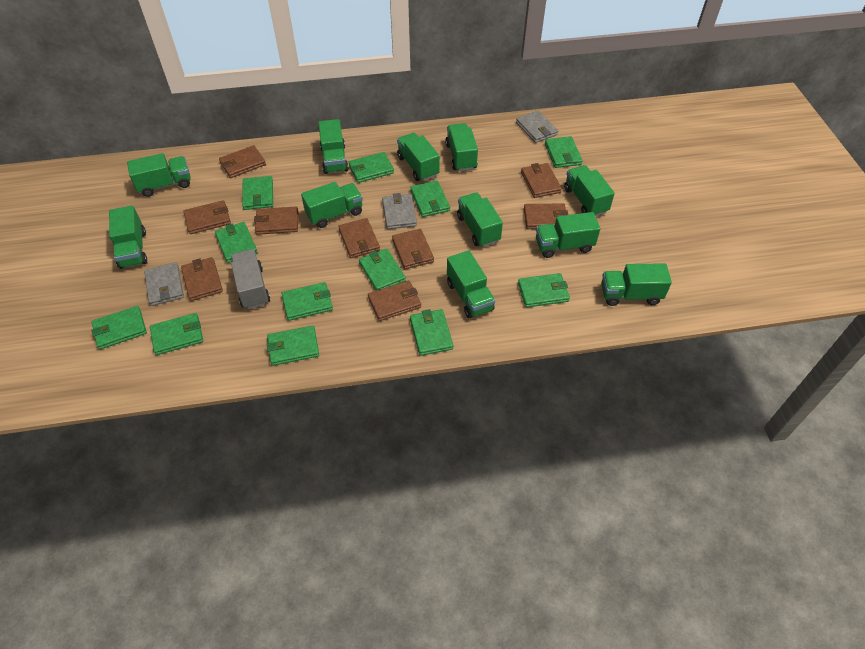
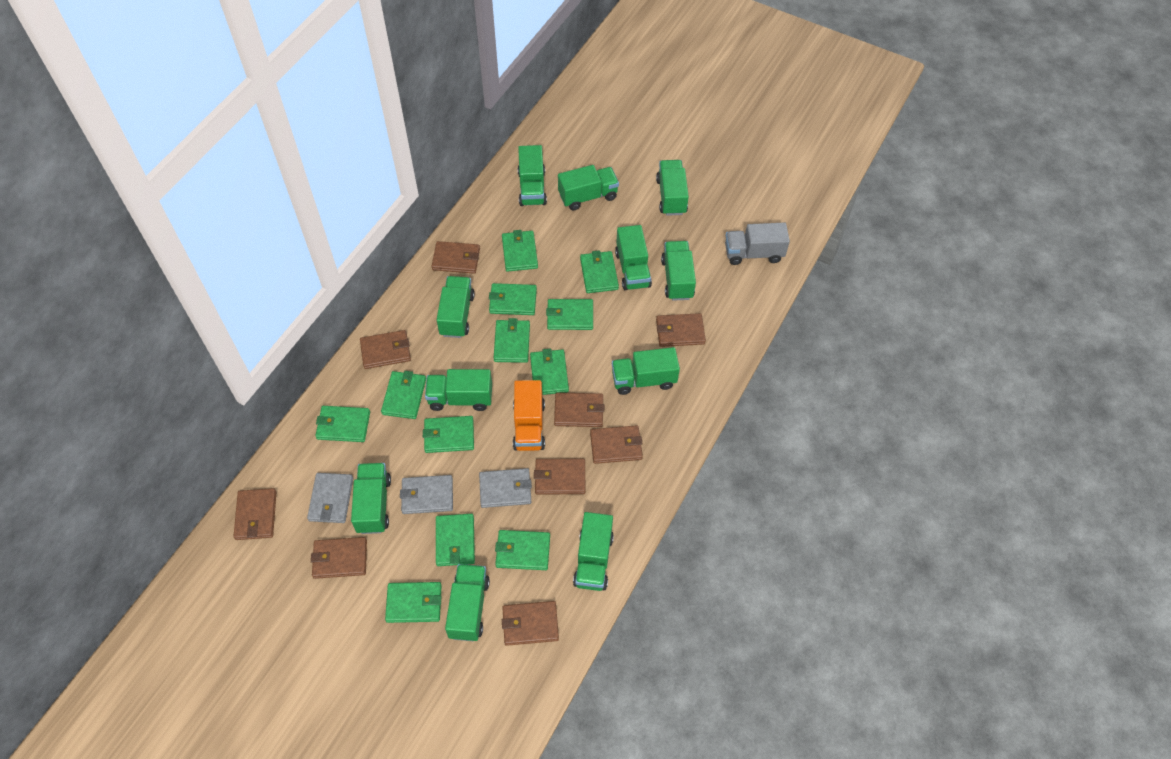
orange truck: 0 -> 1

